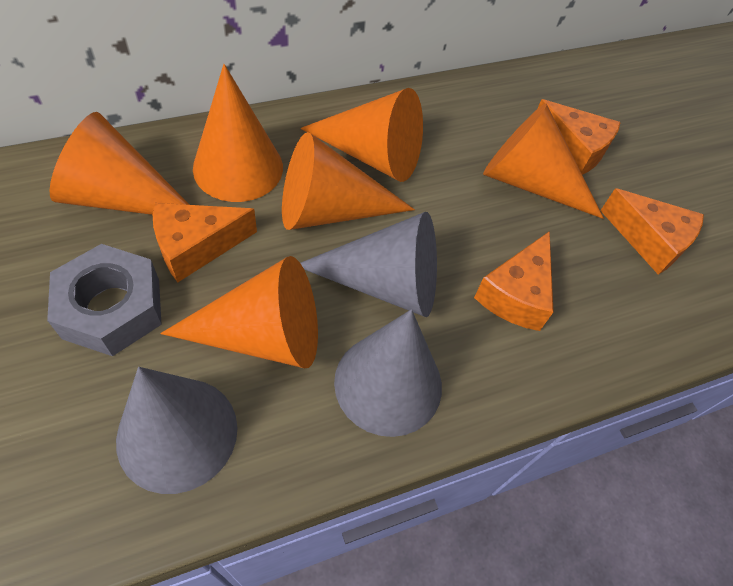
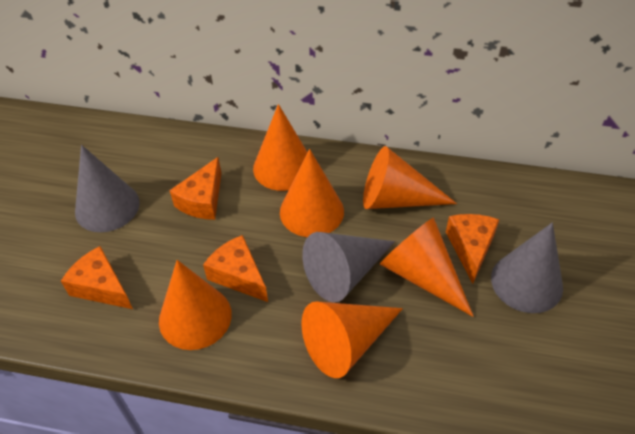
grey nut: 1 -> 0

